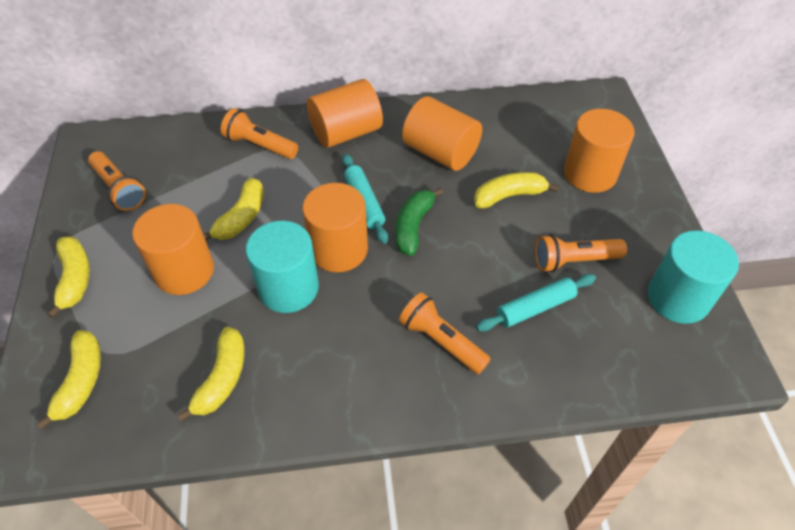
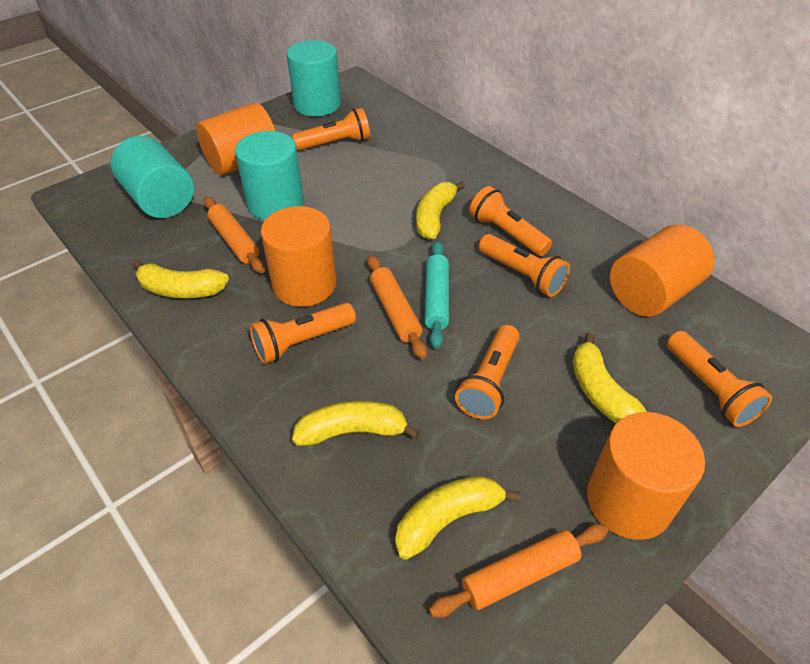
green banana: 1 -> 0
orange cylinder: 5 -> 4
orange flashlight: 4 -> 6
orange rolling pin: 0 -> 3
turquoise cylinder: 2 -> 3
turquoise rolling pin: 2 -> 1

